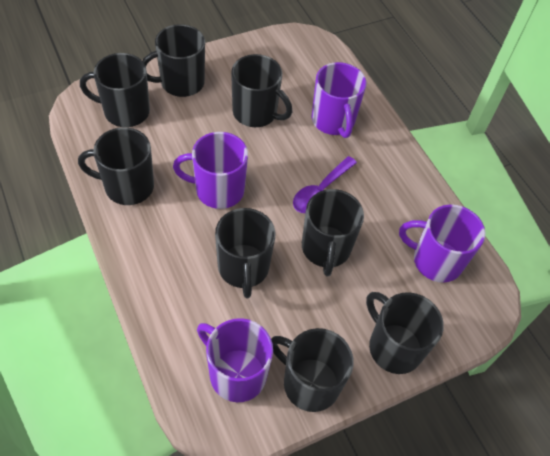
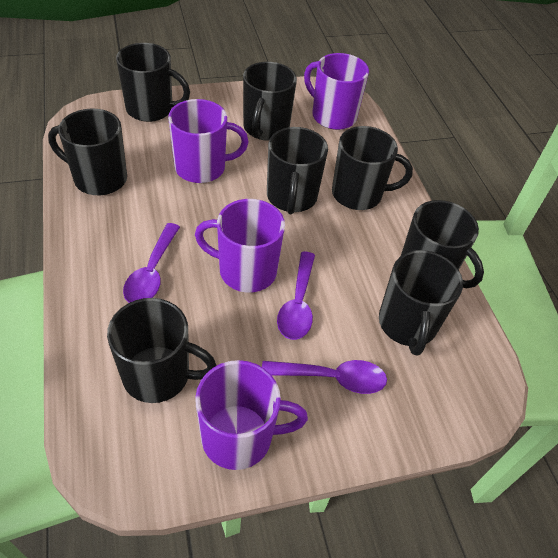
purple spoon: 1 -> 3

